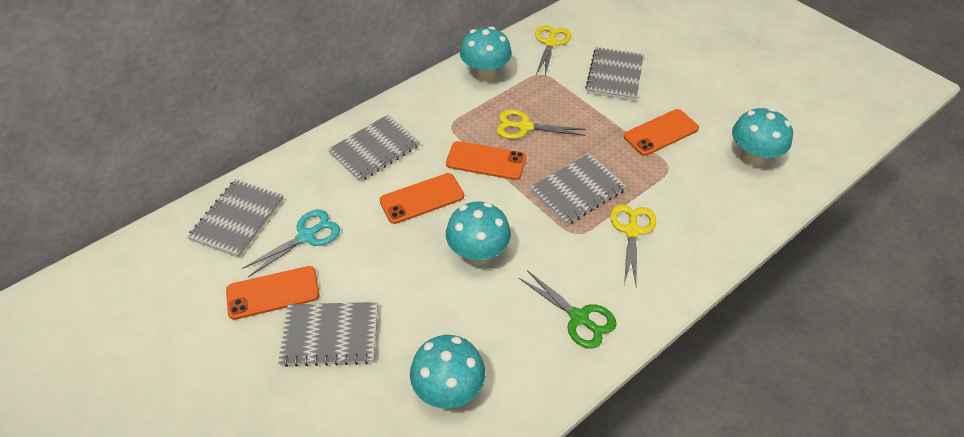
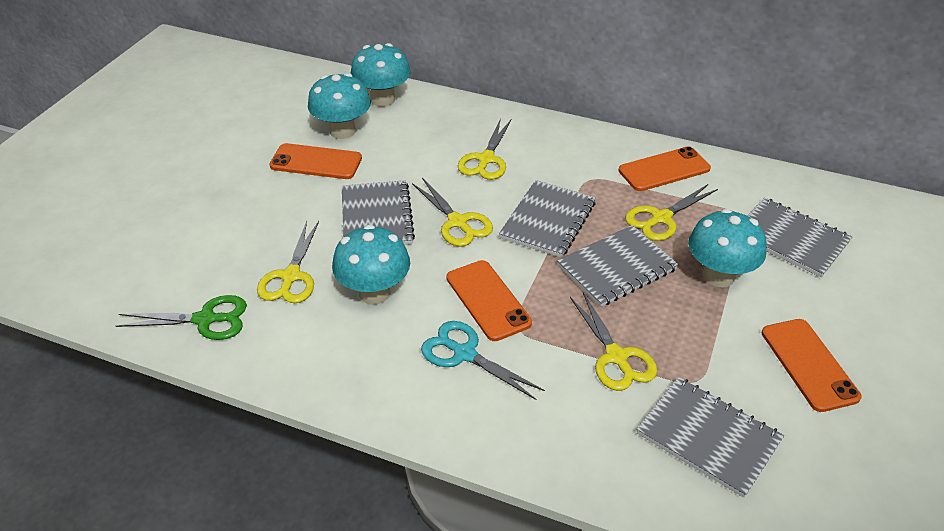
yellow scissors: 3 -> 5

